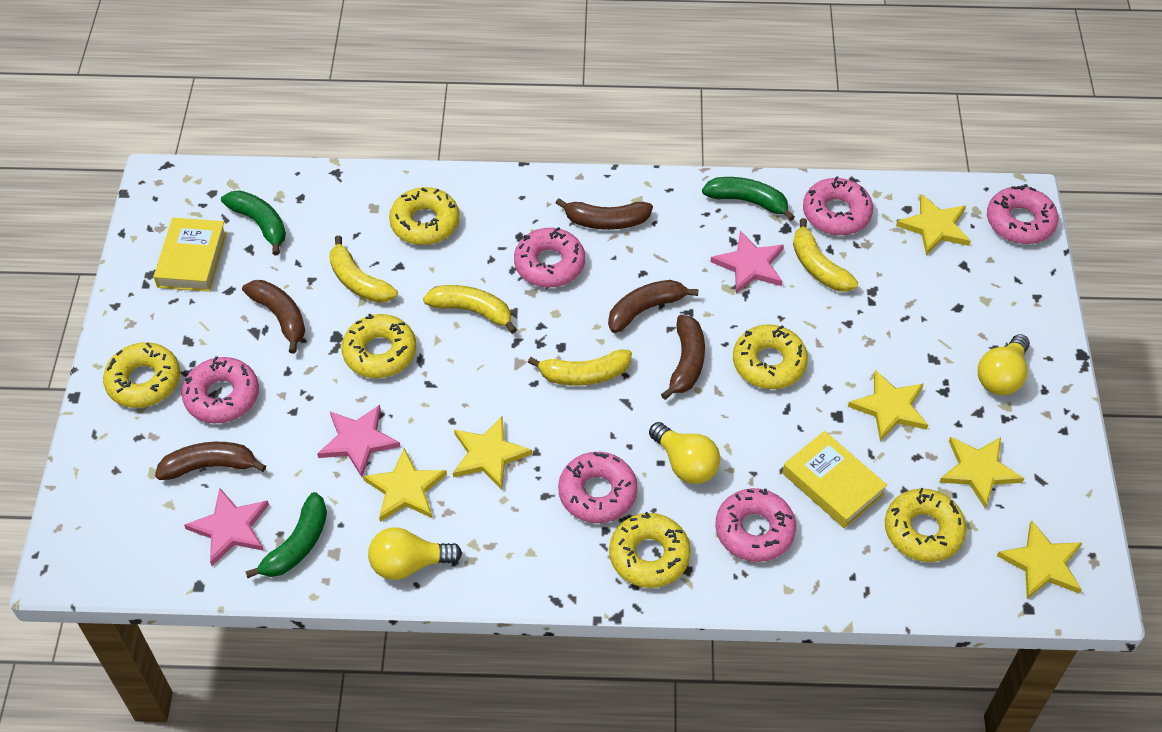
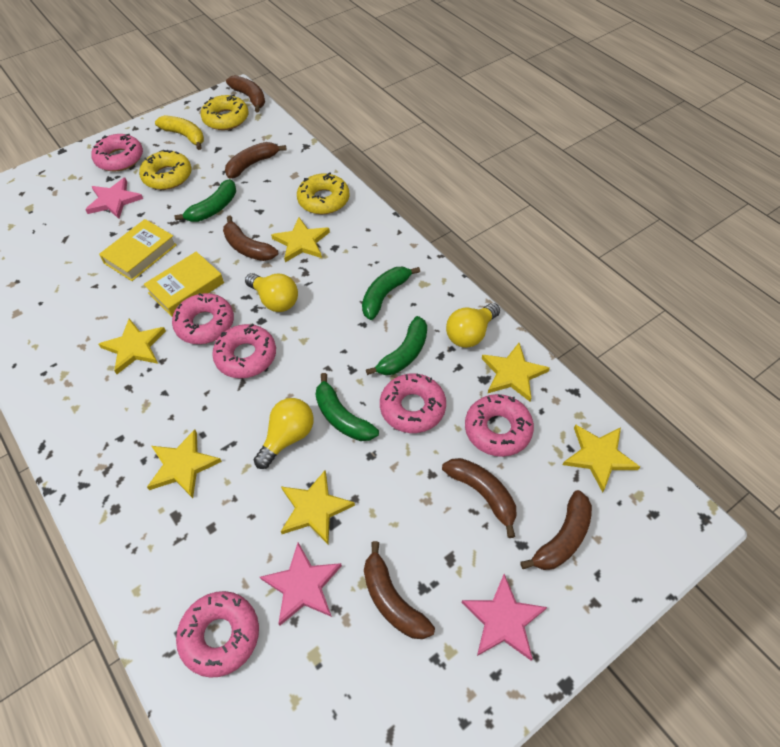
brown banana: 5 -> 6
green banana: 3 -> 4
yellow banana: 4 -> 1
yellow donut: 6 -> 3

